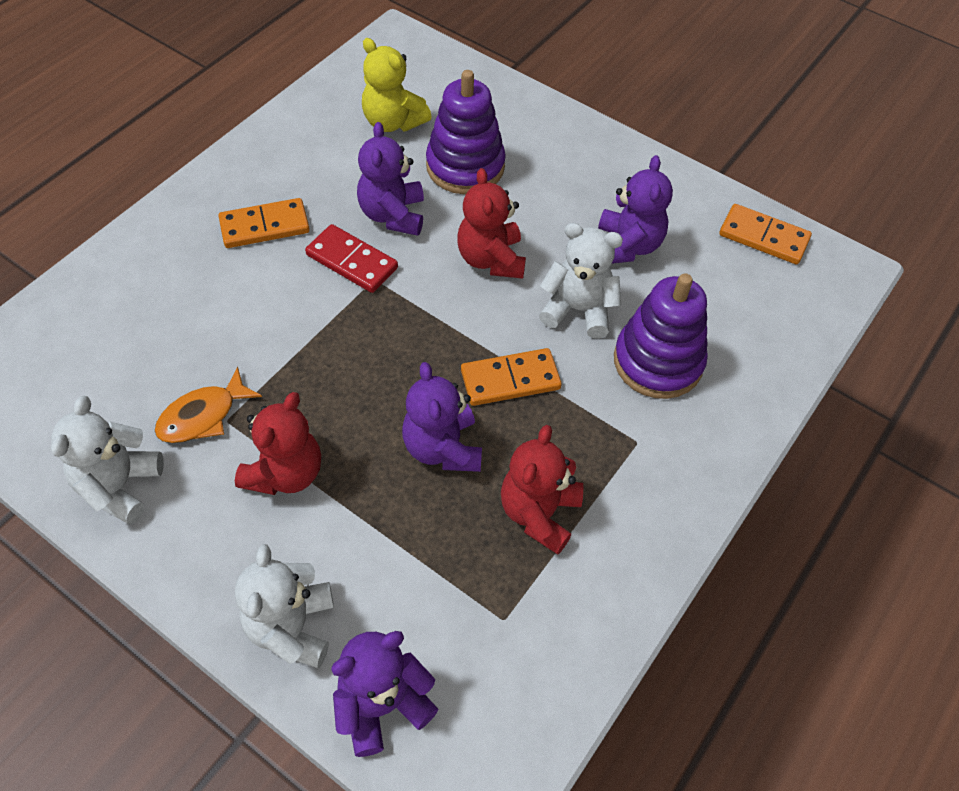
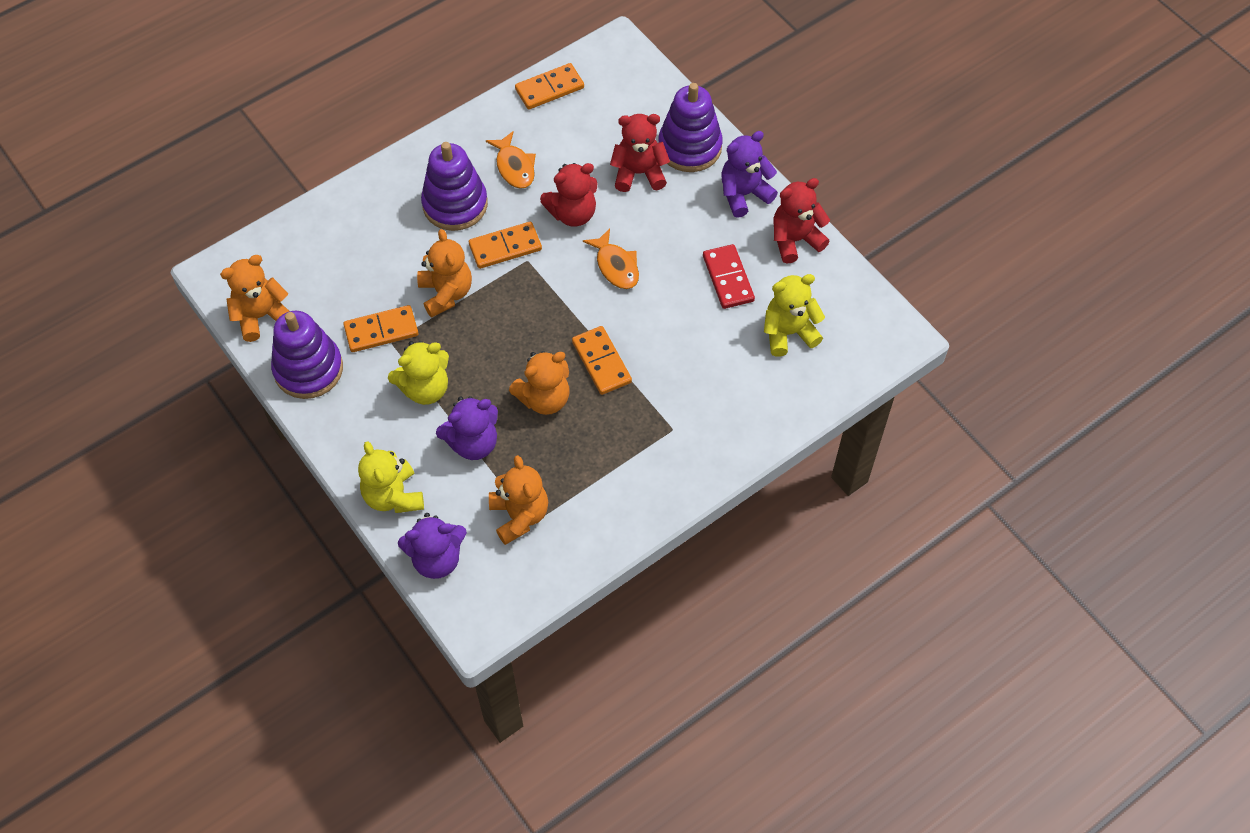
orange domino: 3 -> 4
orange fish: 1 -> 2
orange teddy bear: 0 -> 4
purple stacking toy: 2 -> 3
purple teddy bear: 4 -> 3
white teddy bear: 3 -> 0
yellow teddy bear: 1 -> 3

